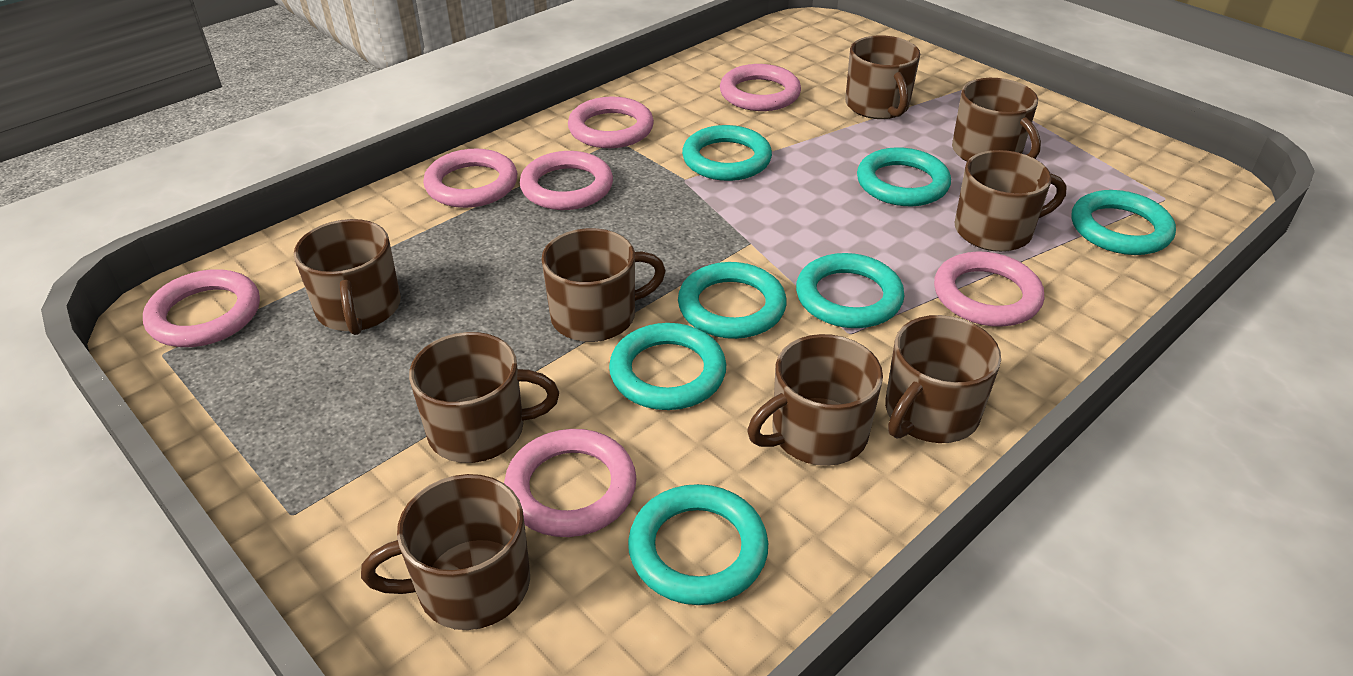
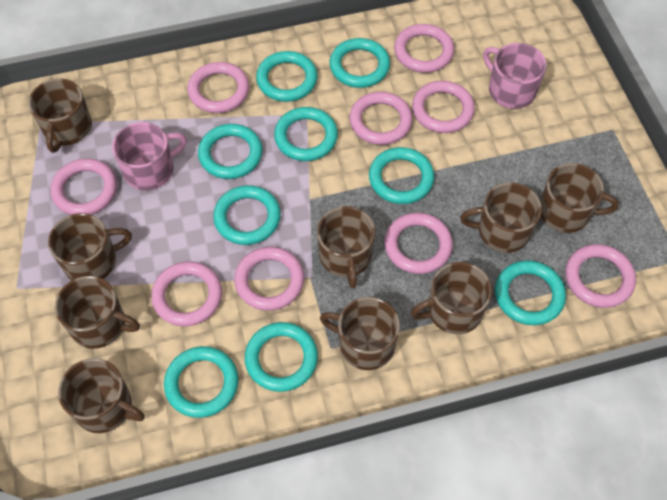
pink mug: 0 -> 2
pink ring: 7 -> 9
turquoise ring: 7 -> 9

